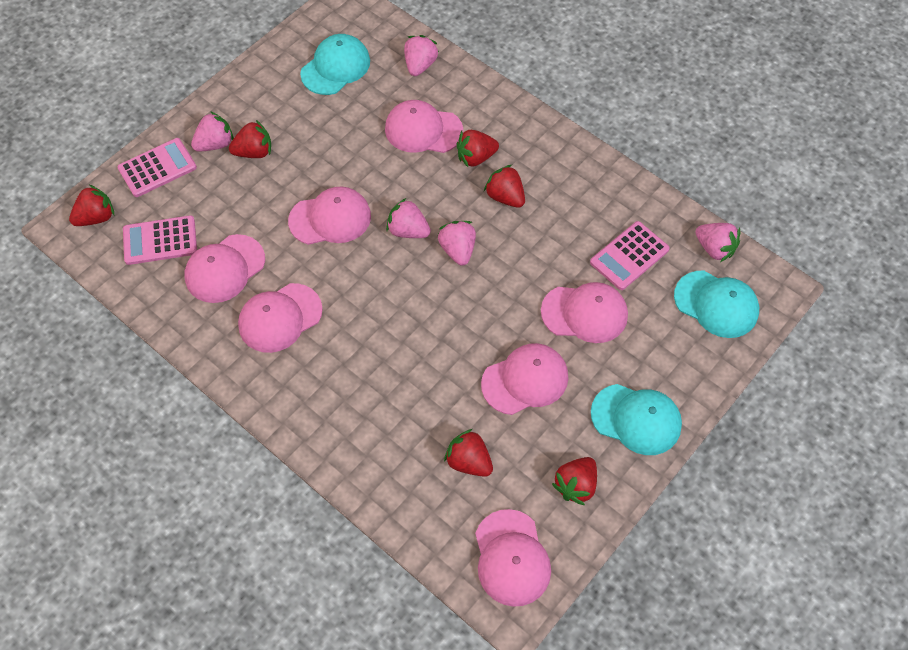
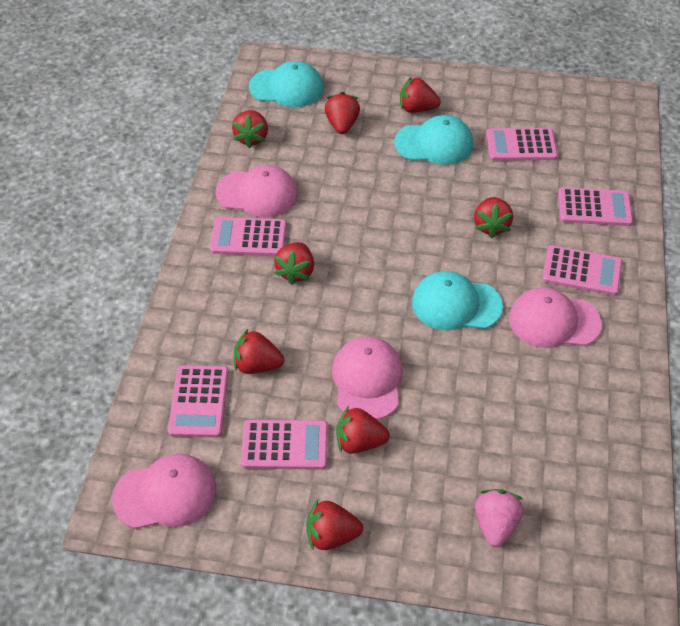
pink calculator: 3 -> 6
pink cap: 7 -> 4
pink strawberry: 5 -> 1
red strawberry: 6 -> 8

